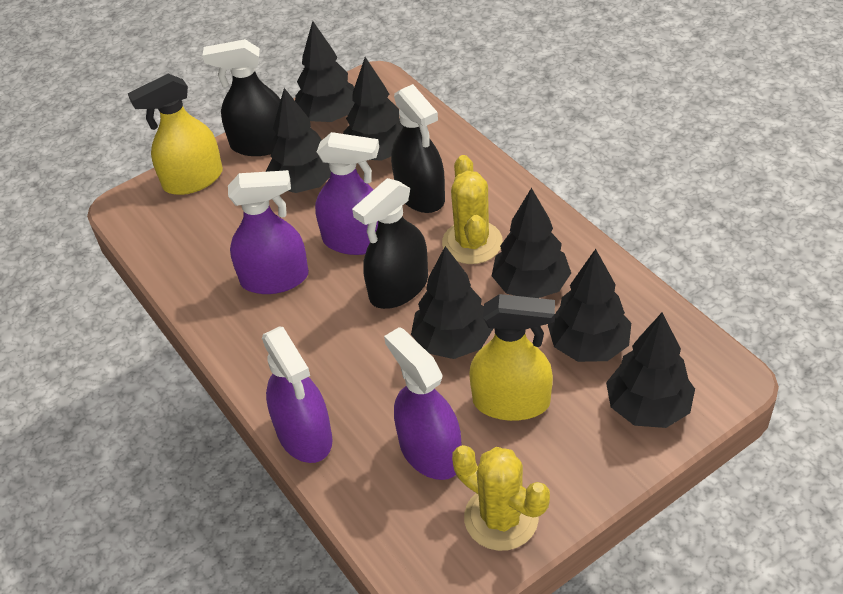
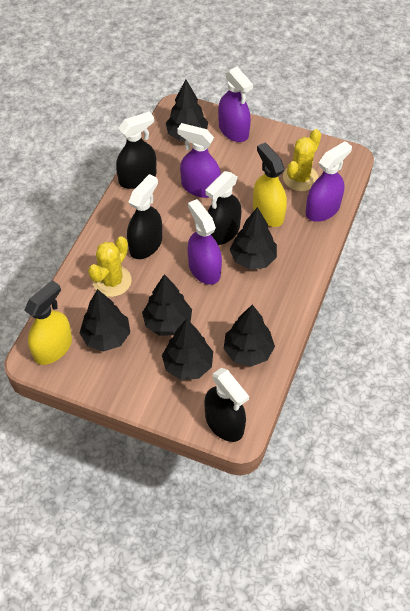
black spray bottle: 3 -> 4
black tree: 7 -> 6

